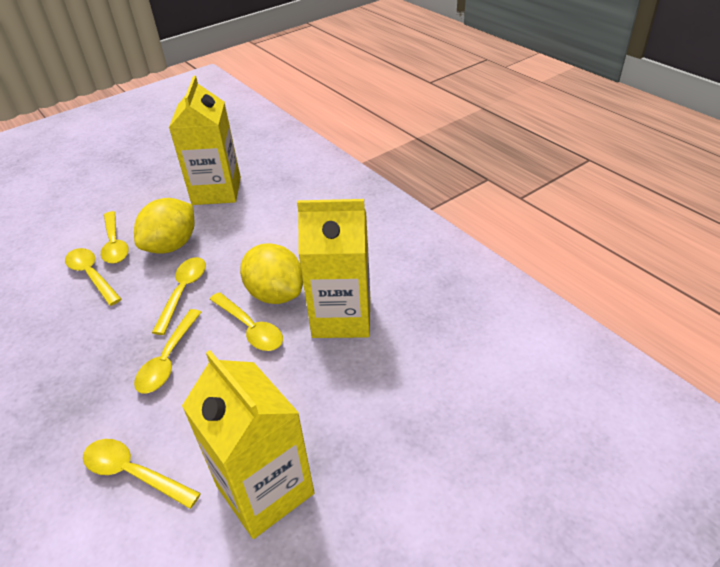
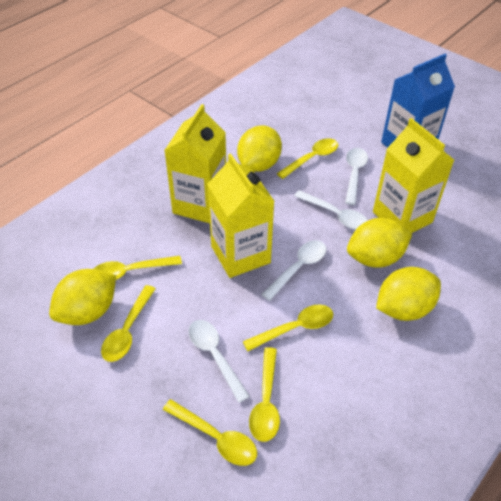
blue carton: 0 -> 1
white spoon: 0 -> 4
yellow lemon: 2 -> 4

